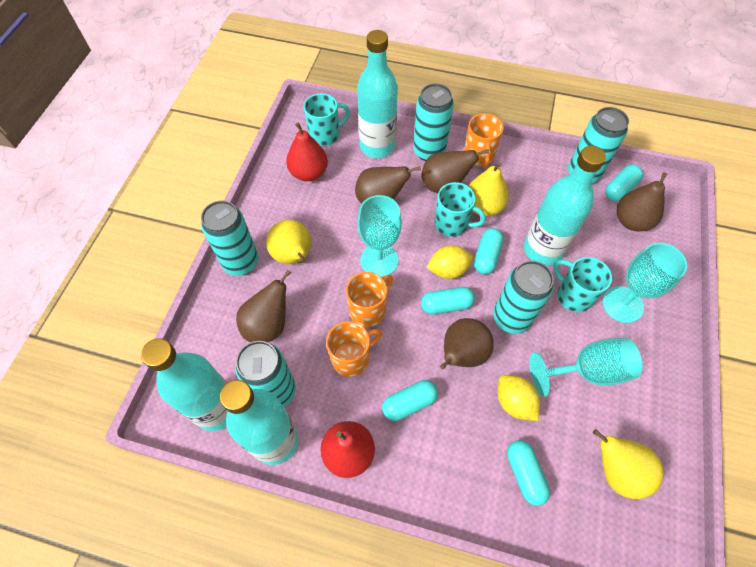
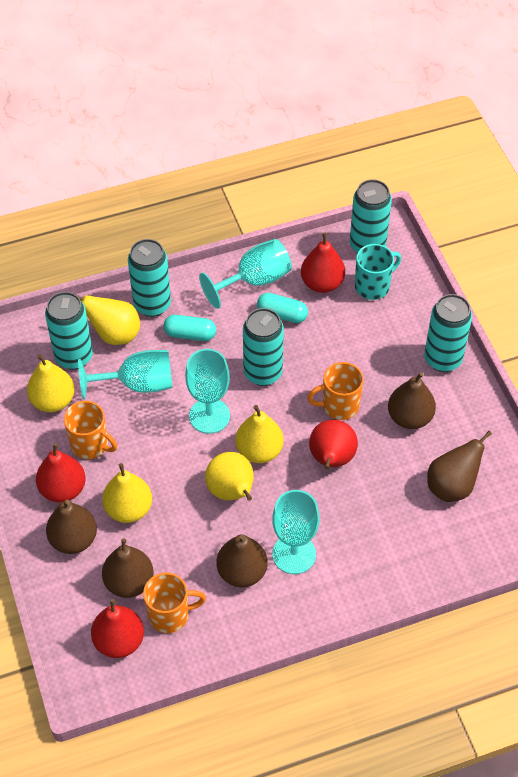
red pear: 2 -> 4
turquoise bottle: 4 -> 0
turquoise capsule: 5 -> 2
turquoise goblet: 3 -> 4
turquoise mug: 3 -> 1
yellow lemon: 2 -> 0
yellow pear: 3 -> 5

